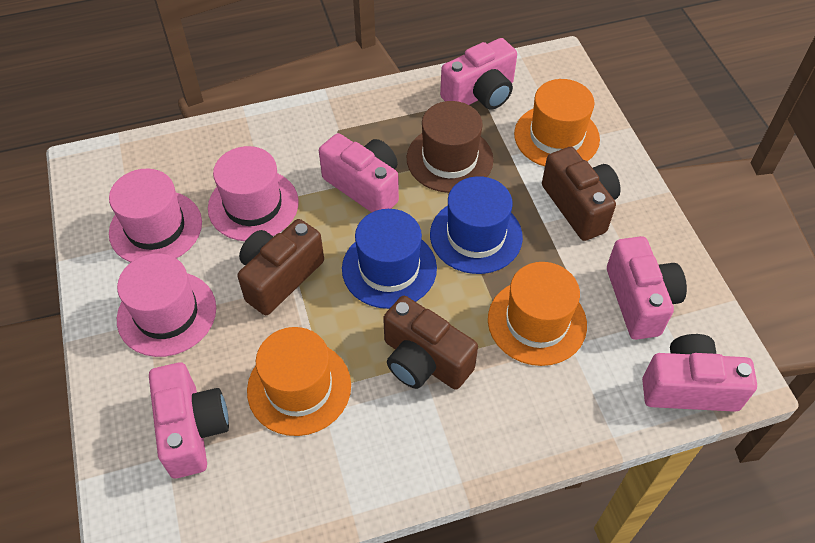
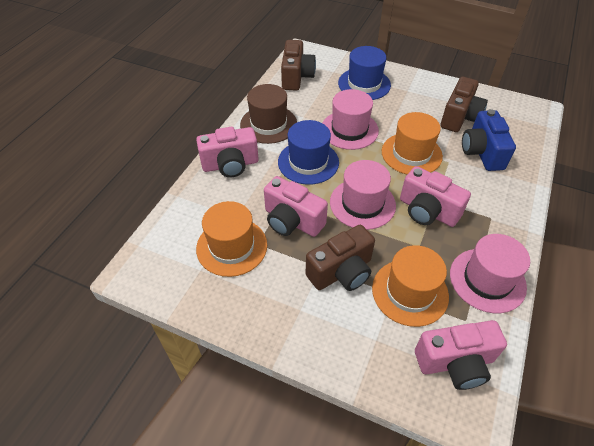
blue camera: 0 -> 1
pink camera: 5 -> 4

